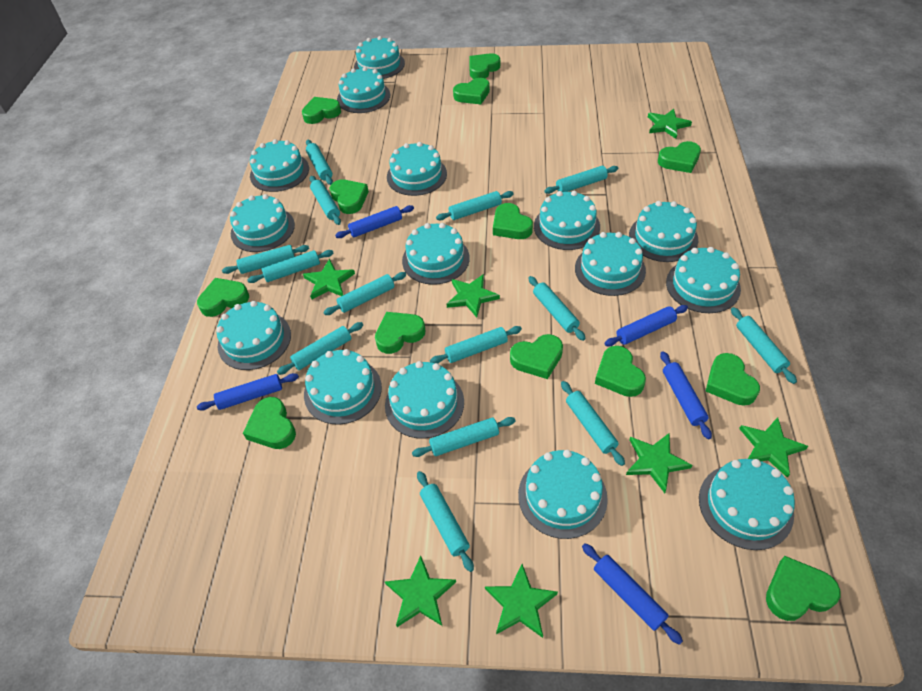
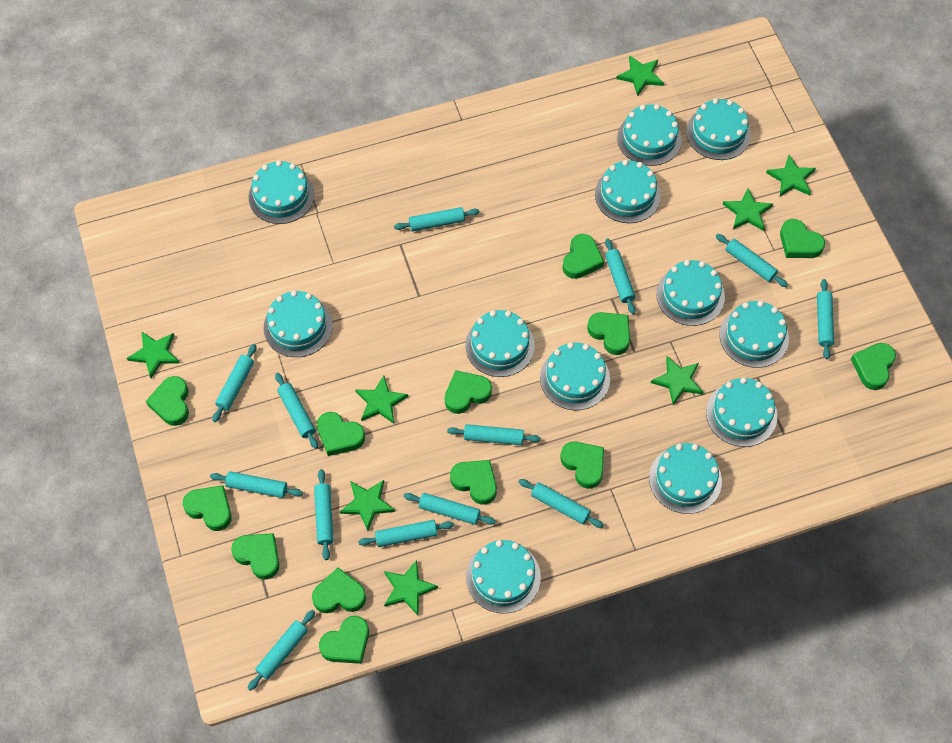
blue rolling pin: 5 -> 0
green star: 7 -> 8
turquoise cake: 15 -> 12
turquoise rolling pin: 14 -> 13

